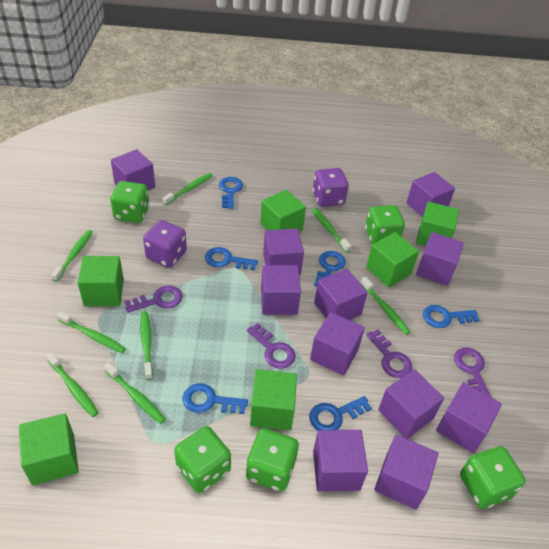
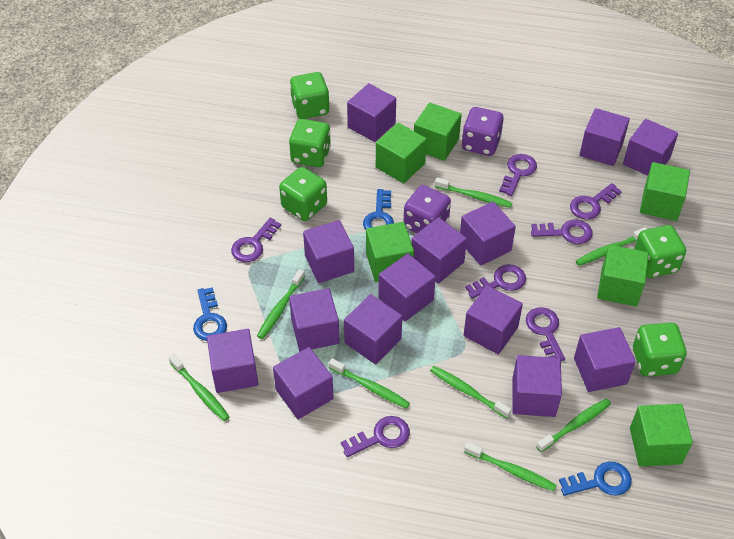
blue key: 6 -> 3
purple cube: 11 -> 14
purple key: 4 -> 7

